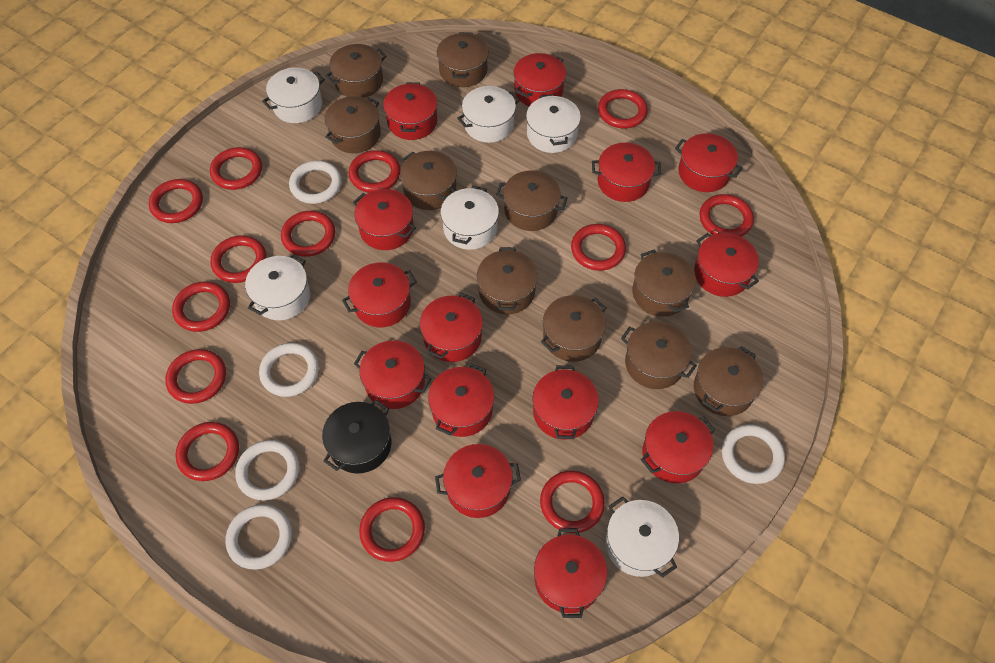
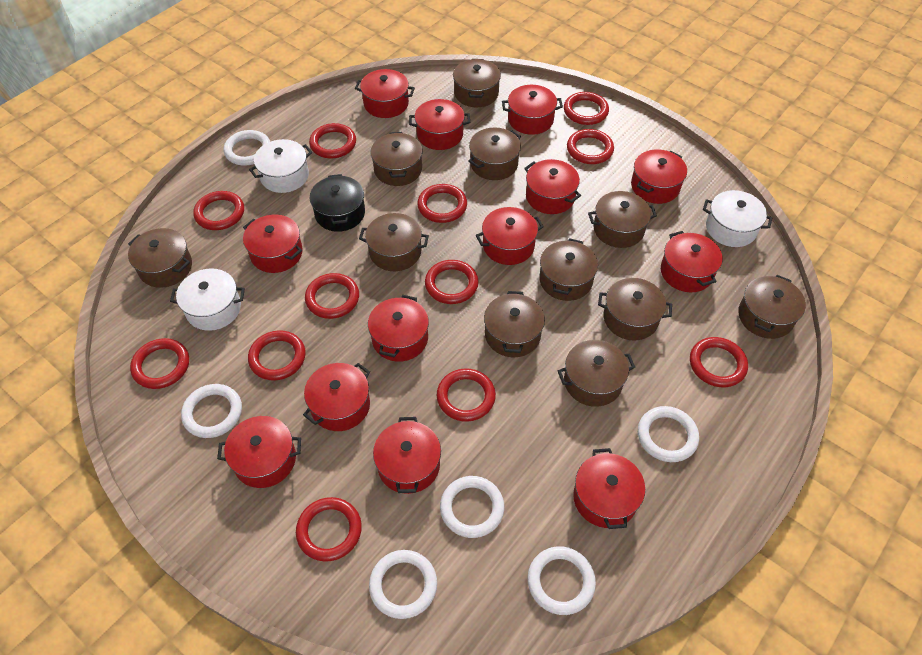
brown pot: 10 -> 11
red pot: 14 -> 13
red ring: 13 -> 12
white pot: 6 -> 3
white ring: 5 -> 6

